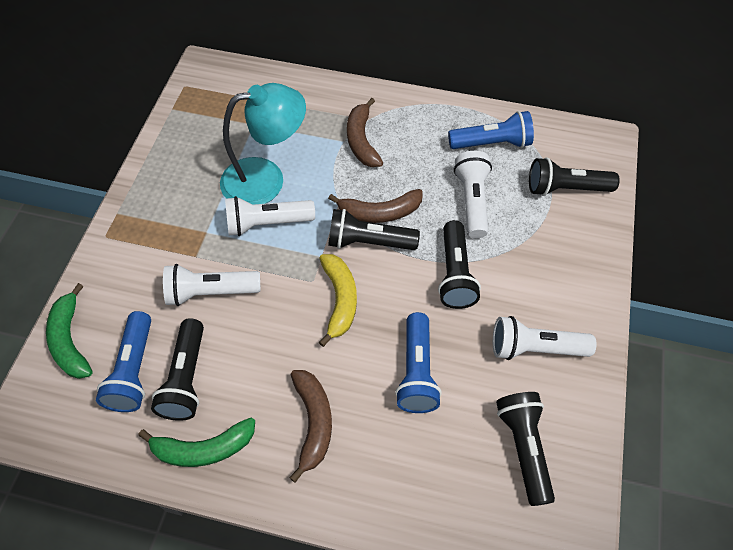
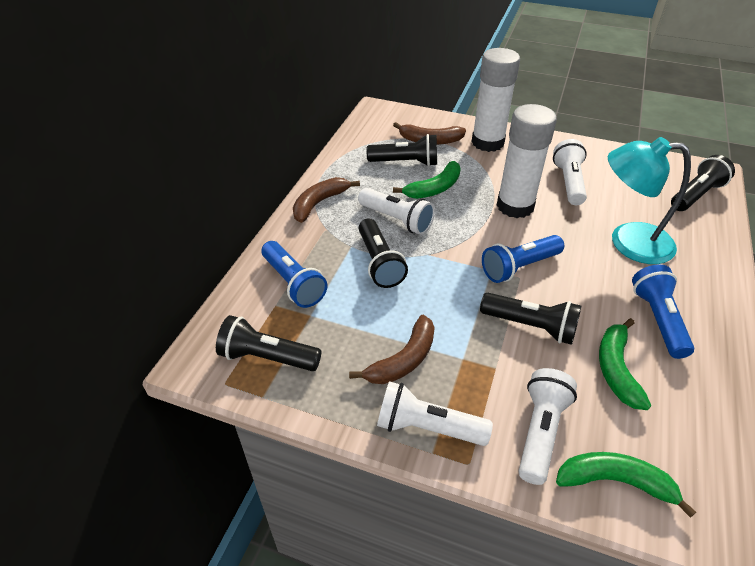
green banana: 2 -> 3
white glue stick: 0 -> 2
yellow banana: 1 -> 0

